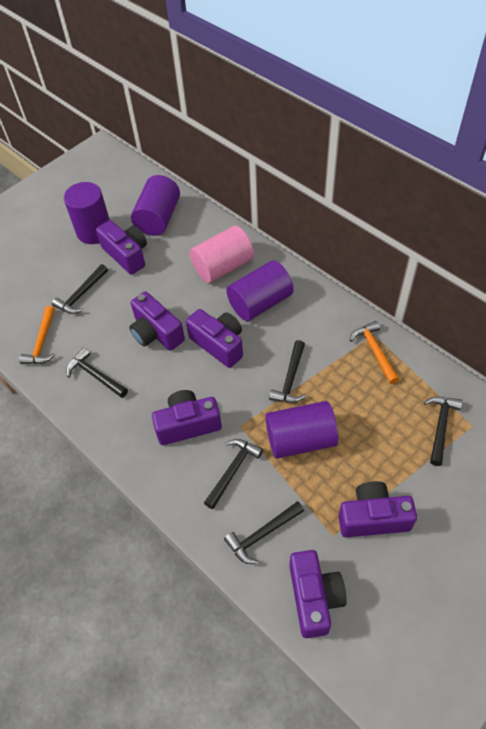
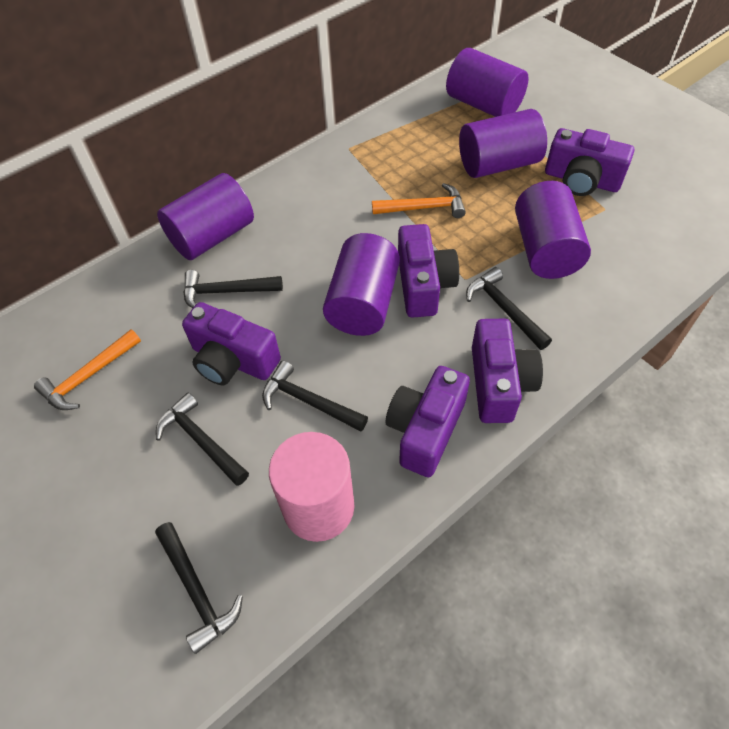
black hammer: 6 -> 5
purple camera: 6 -> 5
purple cylinder: 4 -> 5

